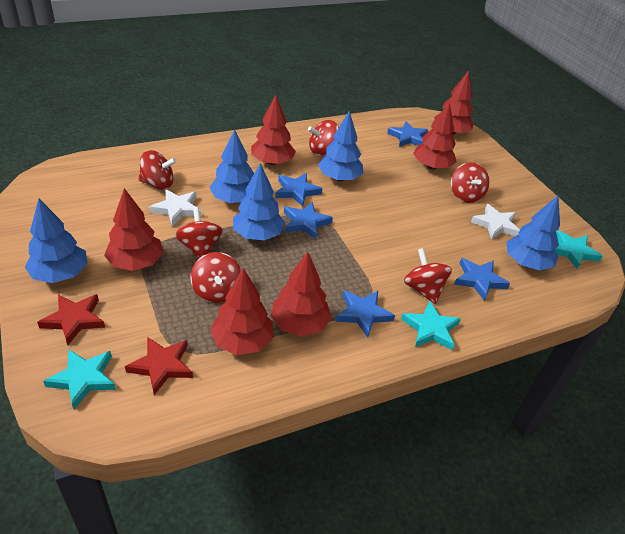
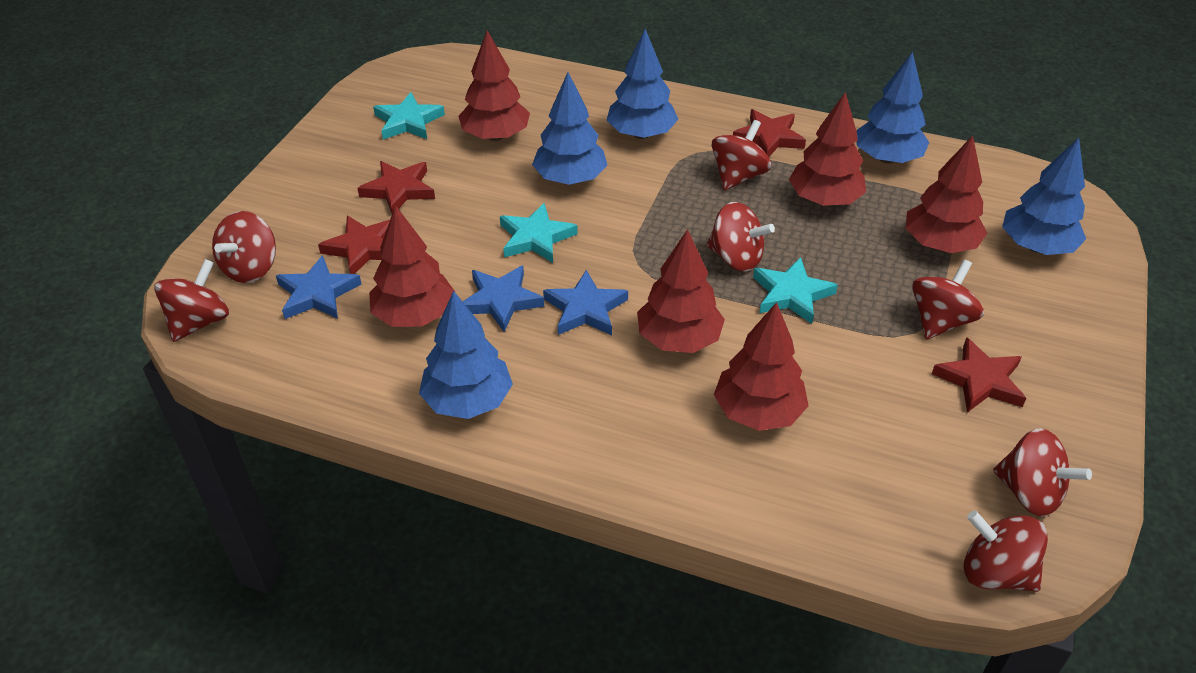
blue star: 5 -> 3
red spinning top: 6 -> 7
red star: 2 -> 4
white star: 2 -> 0

